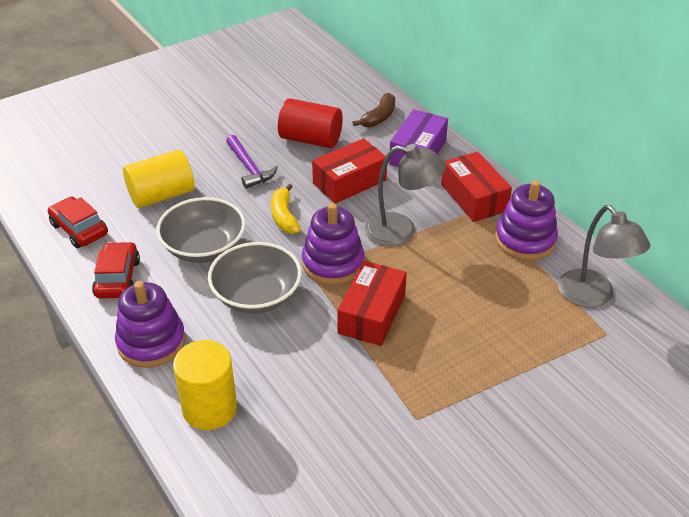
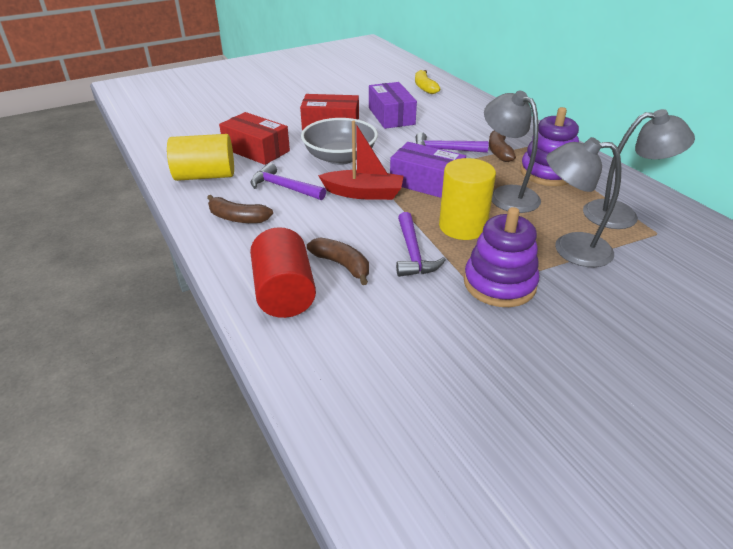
brown banana: 1 -> 3
grey bowl: 2 -> 1
grey lamp: 2 -> 3
purple box: 1 -> 2
purple hammer: 1 -> 3
purple stacking toy: 3 -> 2
red boat: 0 -> 1
red box: 3 -> 2
red car: 2 -> 0

